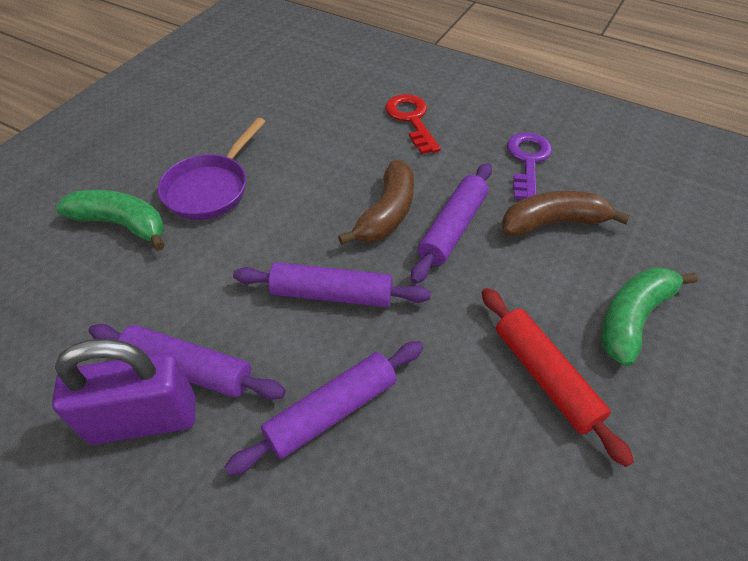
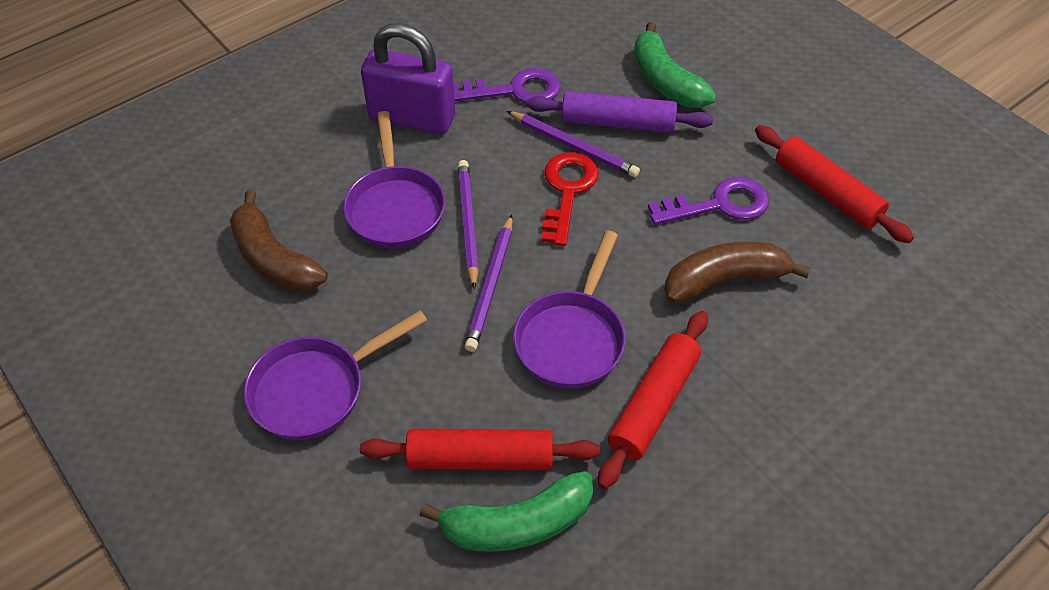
purple key: 1 -> 2
purple pan: 1 -> 3
purple pencil: 0 -> 3
purple rolling pin: 4 -> 1
red rolling pin: 1 -> 3

